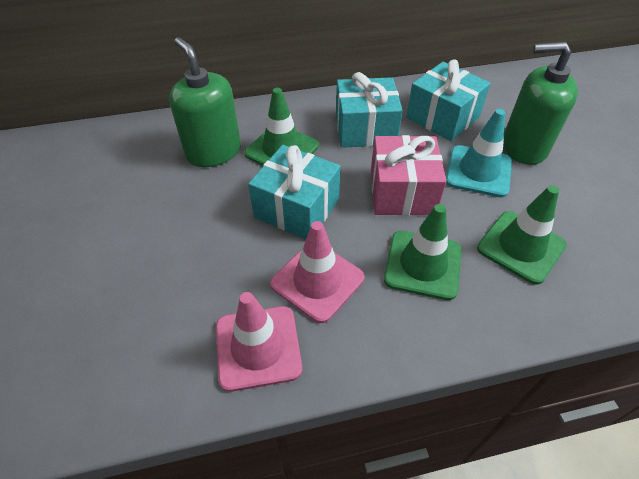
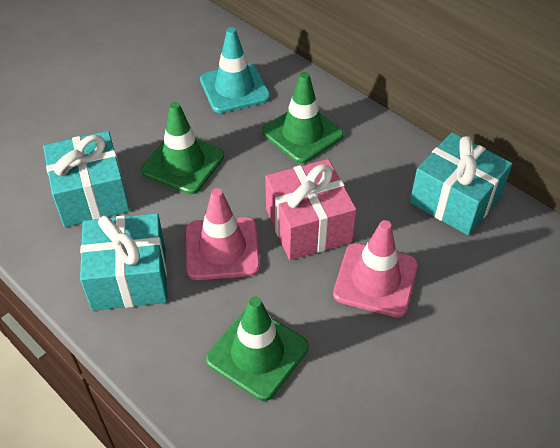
green soap dispenser: 2 -> 0

